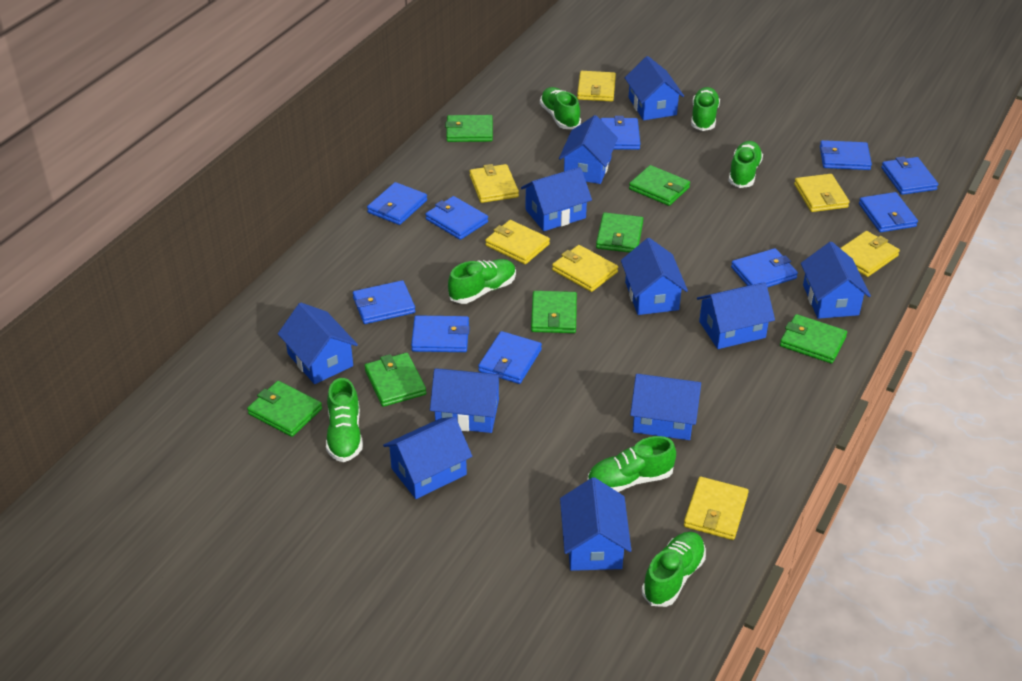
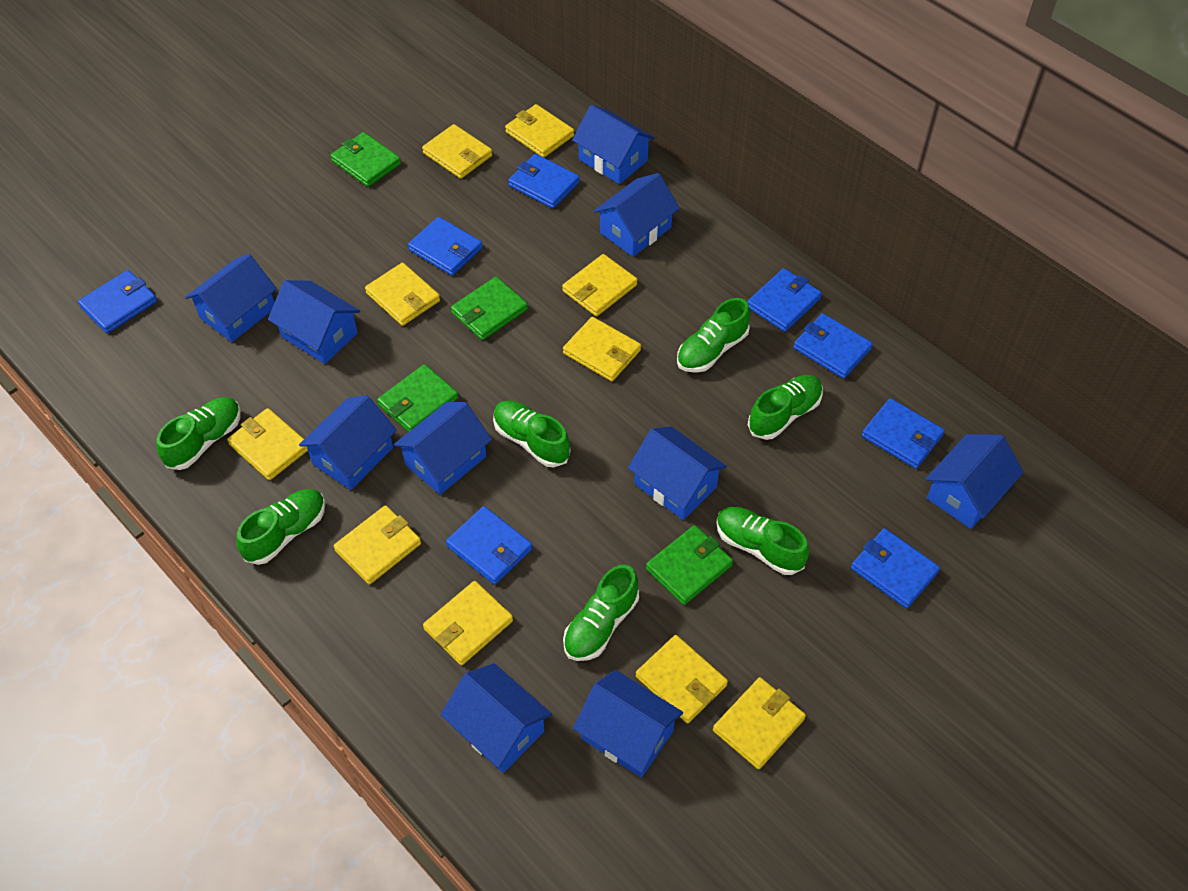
blue house: 11 -> 10
blue wallet: 10 -> 8
green wallet: 7 -> 4
yellow wallet: 7 -> 10

